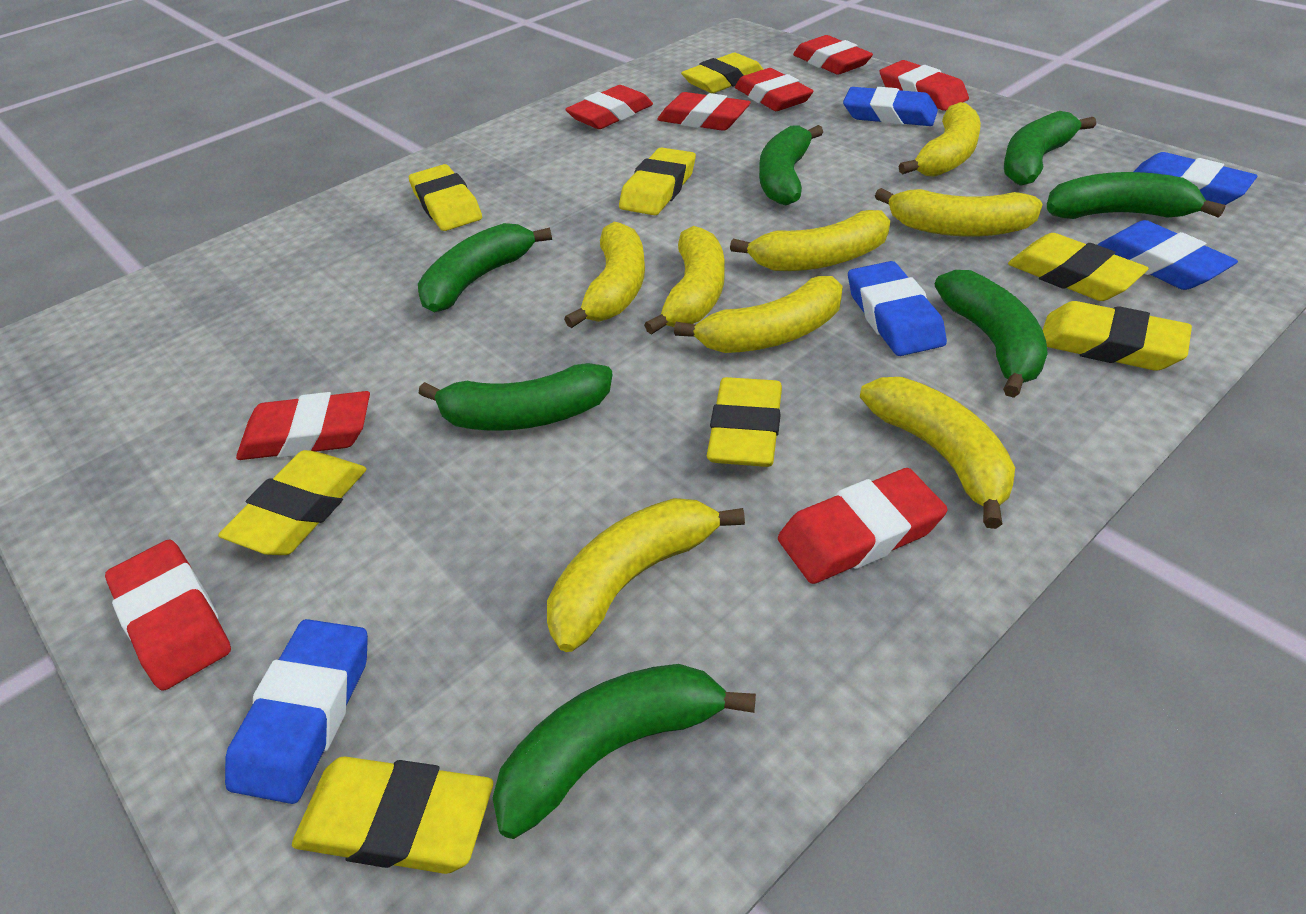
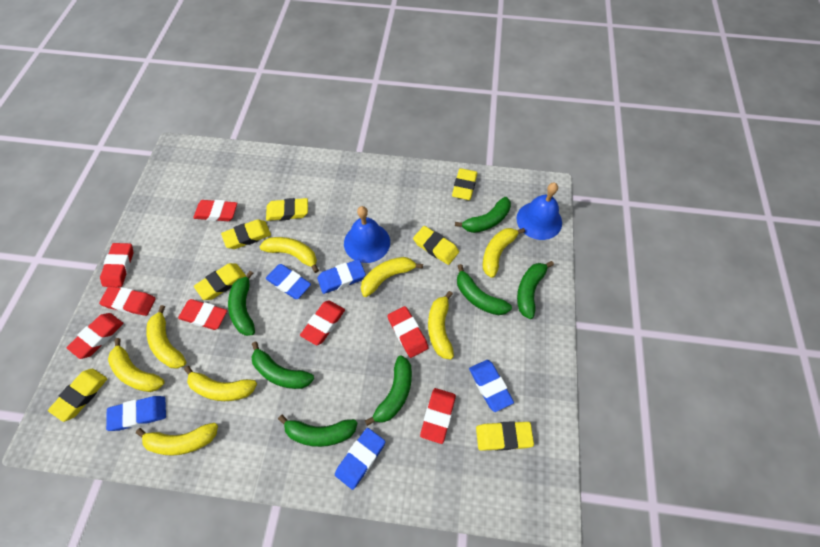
blue bell: 0 -> 2
yellow eraser: 8 -> 7

